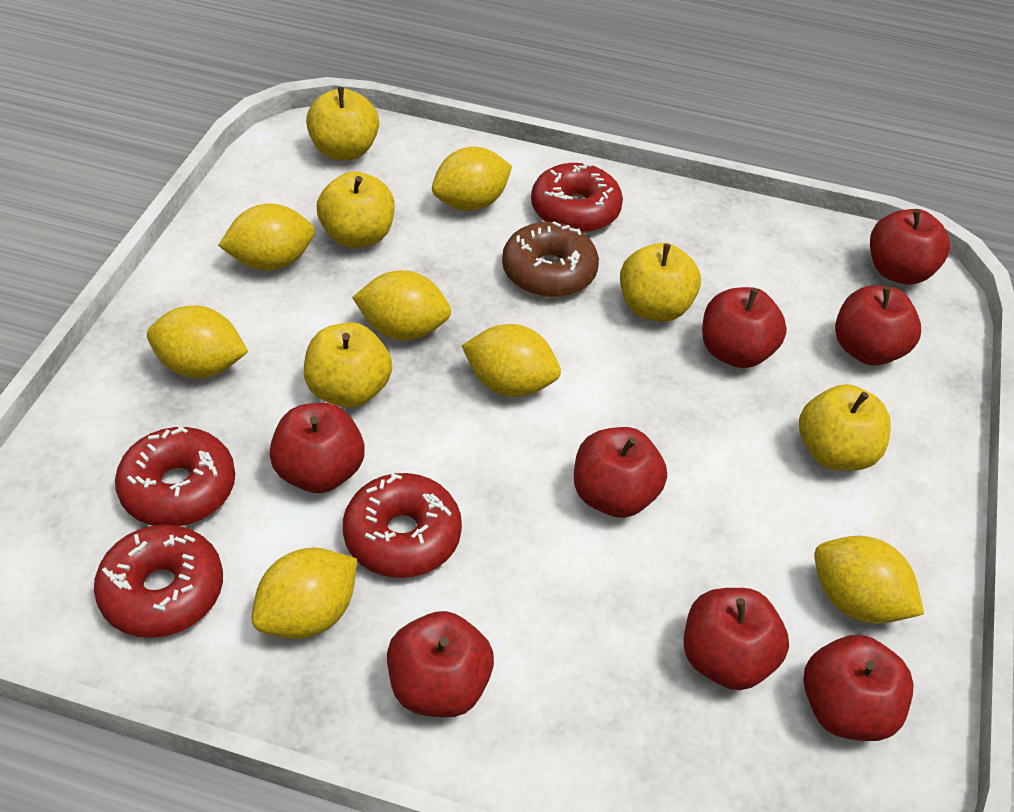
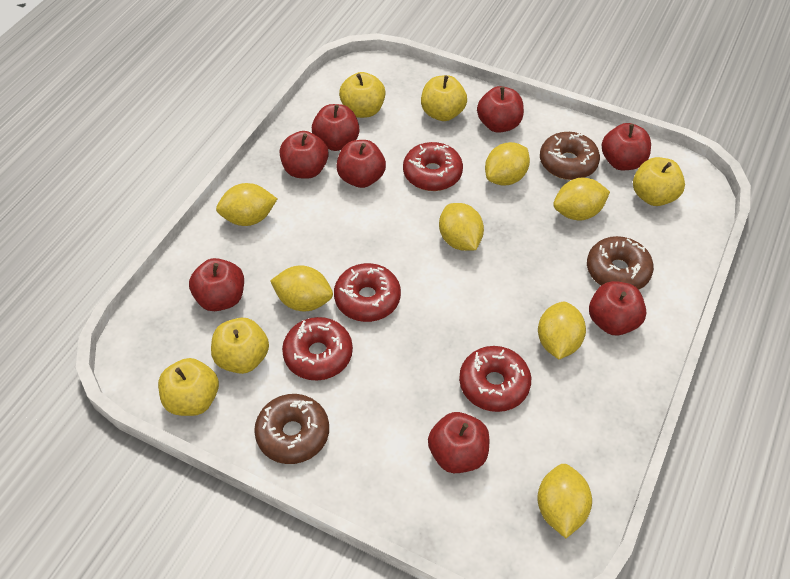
brown donut: 1 -> 3

